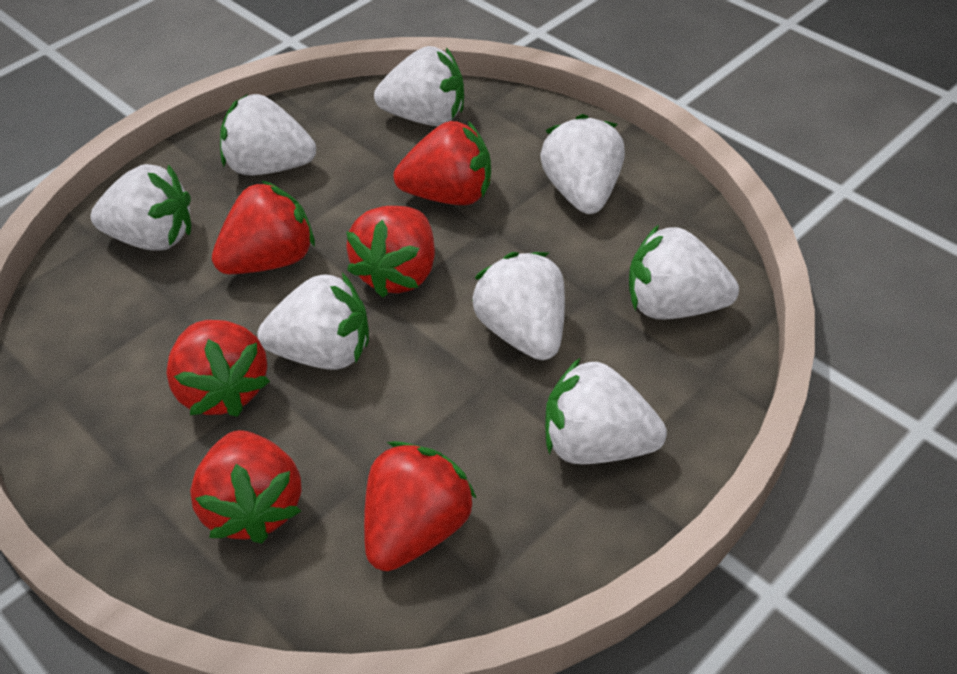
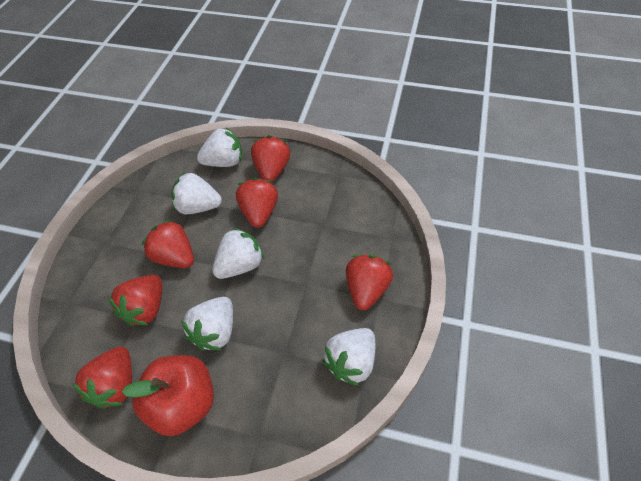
red apple: 0 -> 1
white strawberry: 8 -> 5

